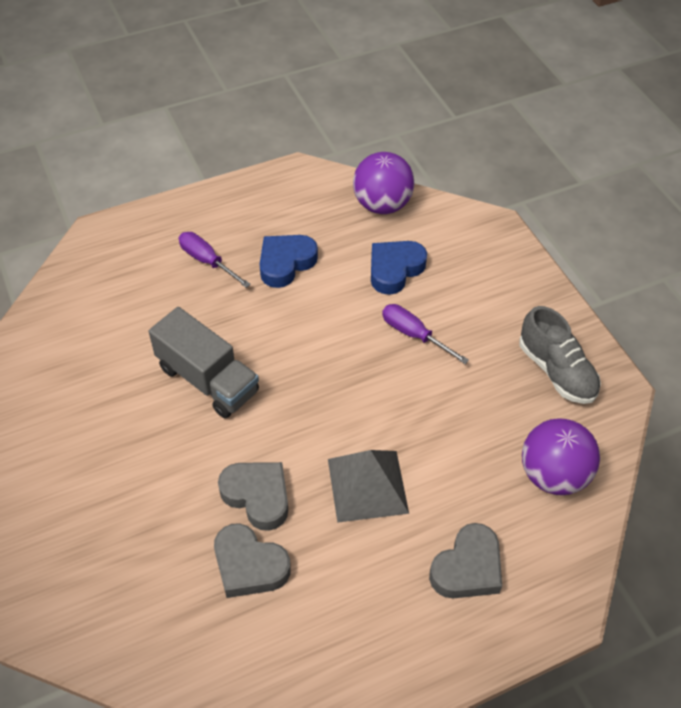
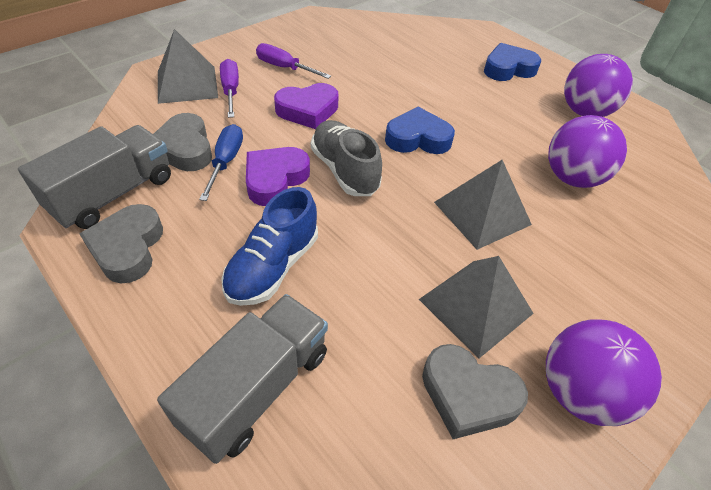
blue screwdriver: 0 -> 1
blue shoe: 0 -> 1
grey pyramid: 1 -> 3
grey truck: 1 -> 2
purple ball: 2 -> 3
purple heart: 0 -> 2

